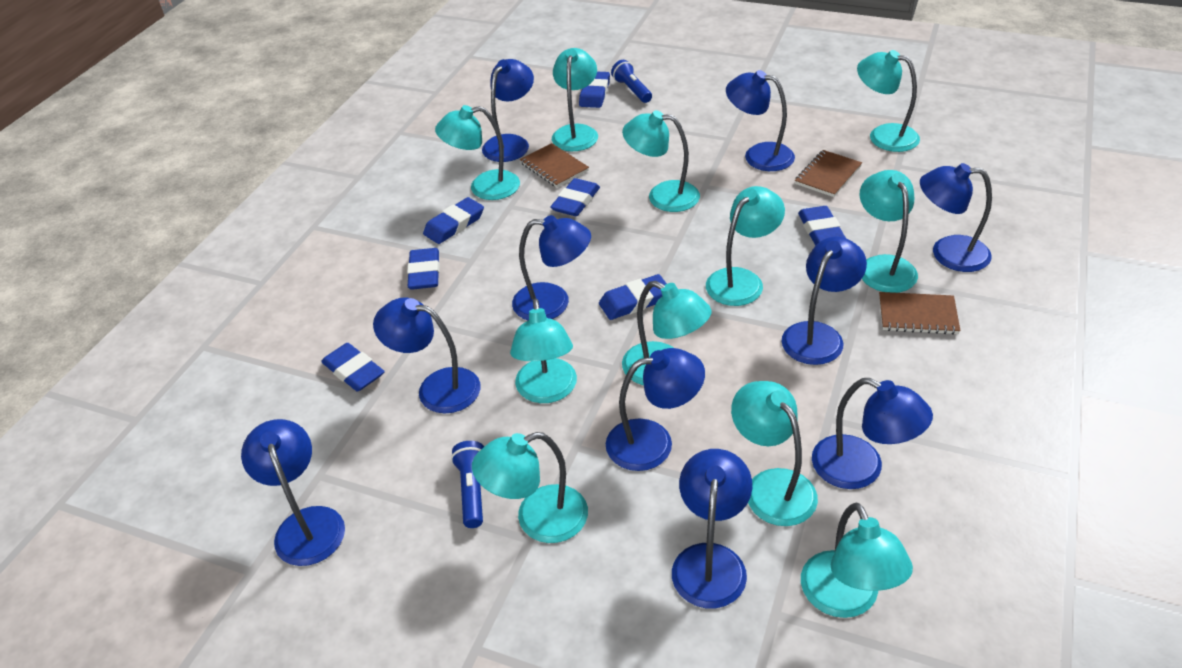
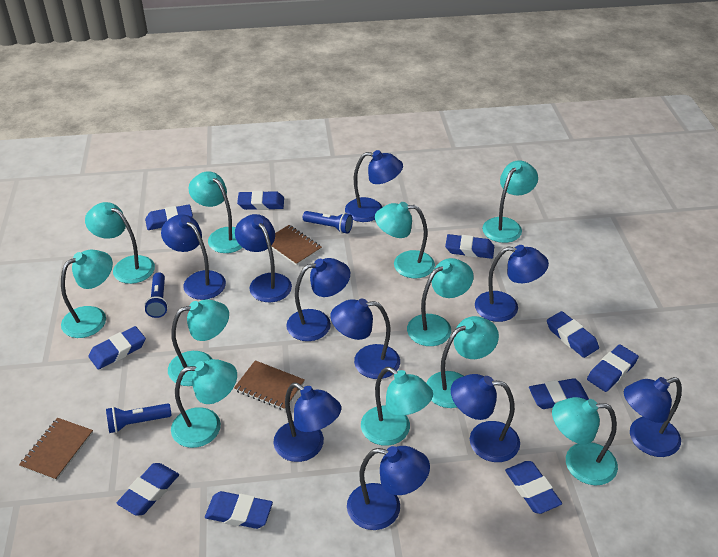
blue eraser: 7 -> 10
blue flashlight: 2 -> 3

